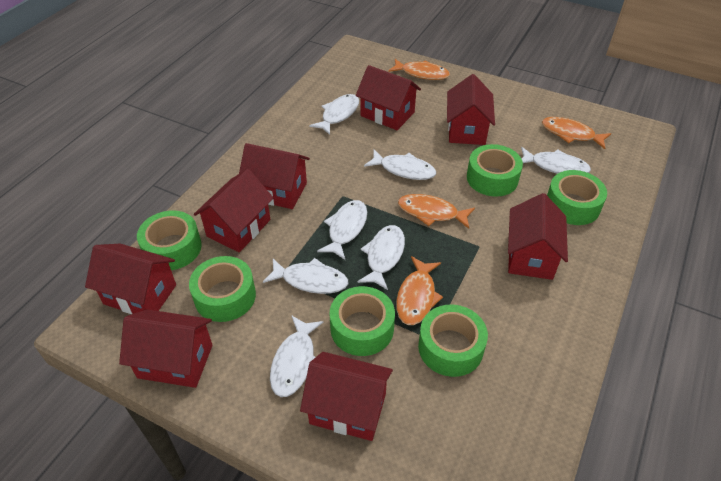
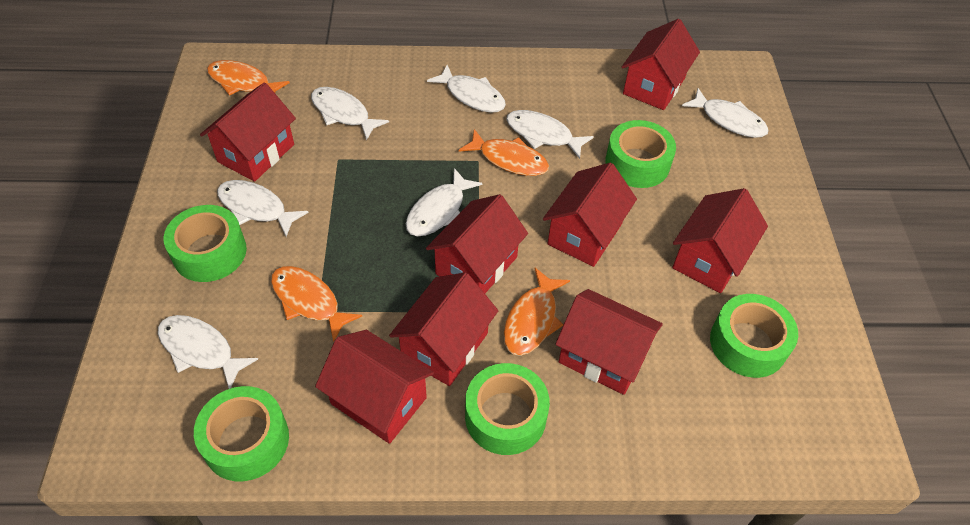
green tape: 6 -> 5

